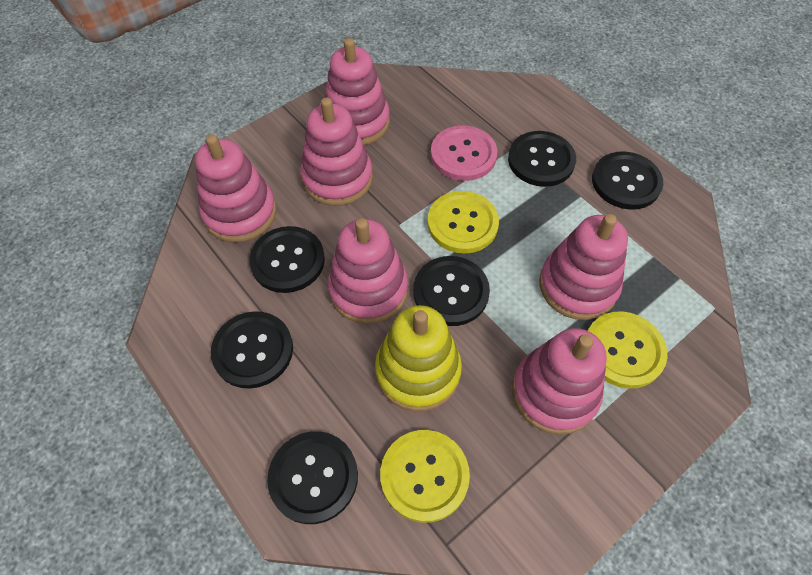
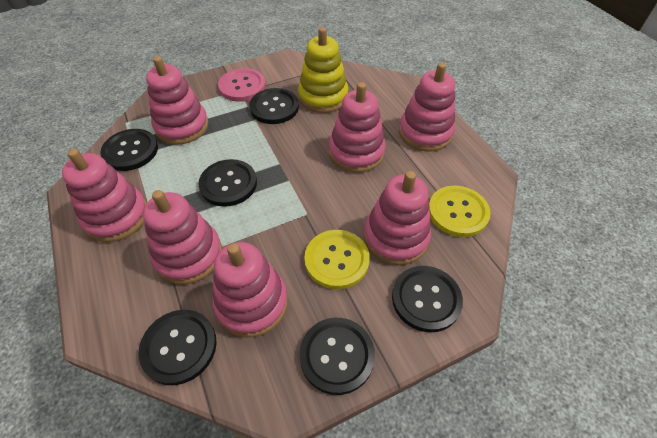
pink stacking toy: 6 -> 7
yellow button: 3 -> 2

